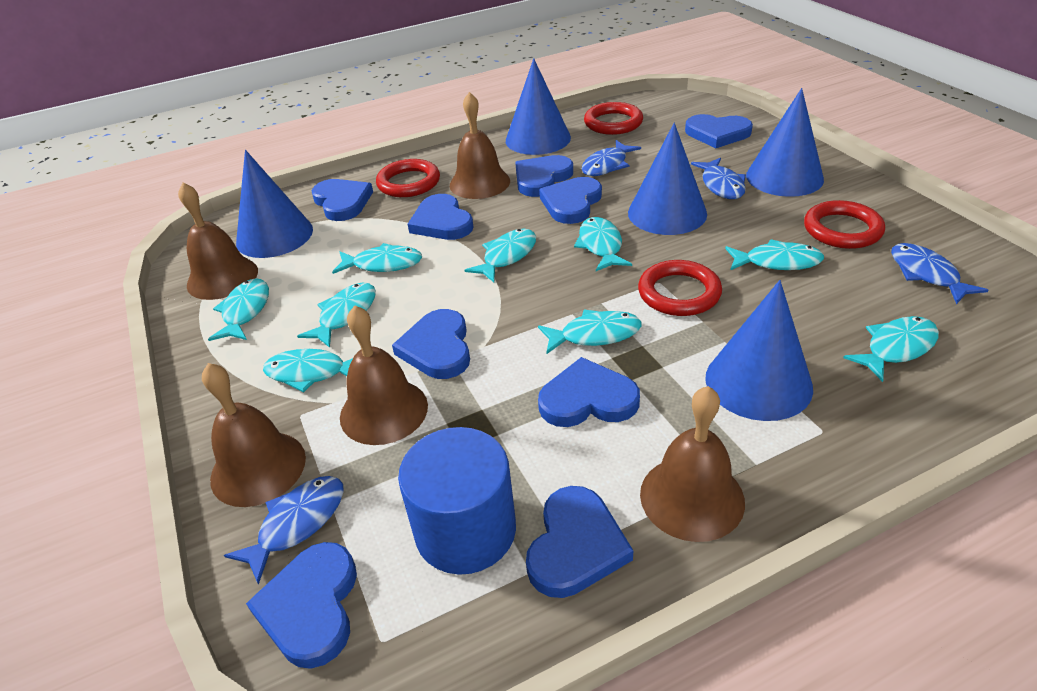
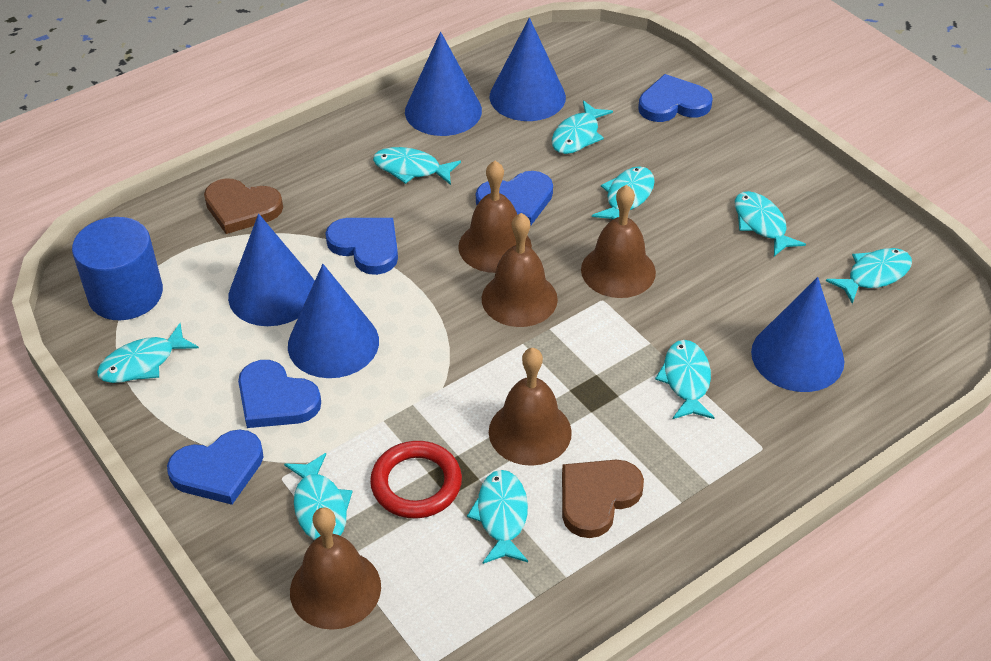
blue fish: 4 -> 0
blue heart: 9 -> 5
brown heart: 0 -> 2
red ring: 4 -> 1

